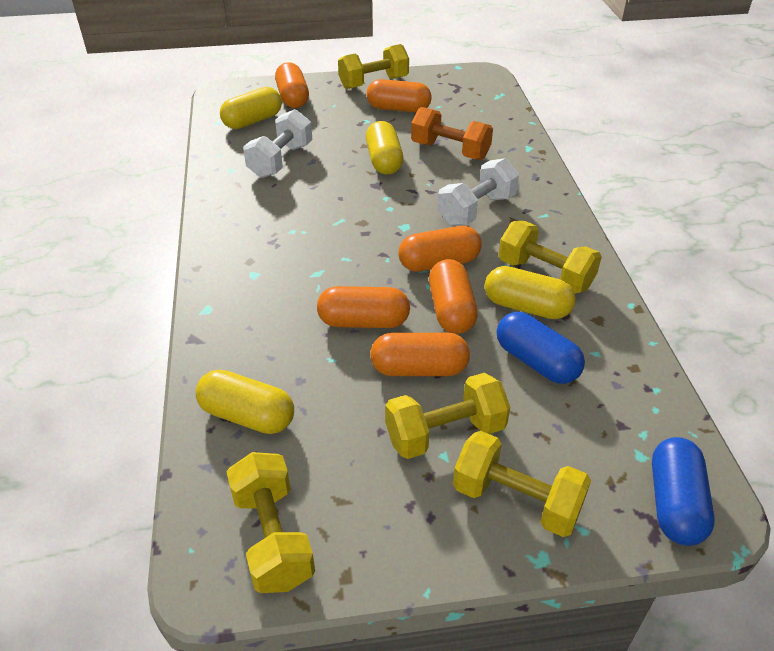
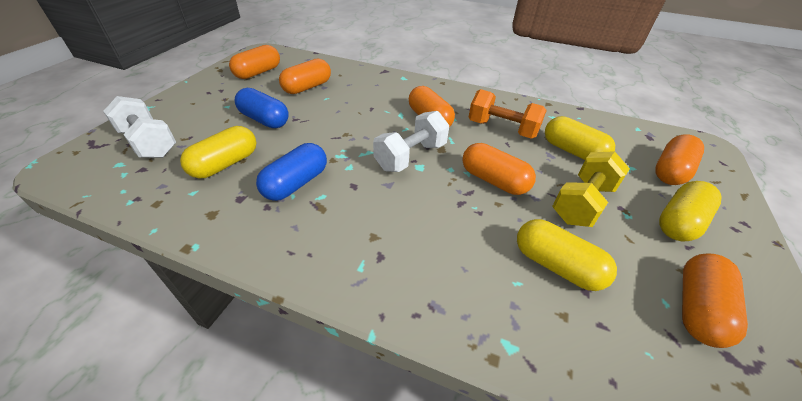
yellow dumbbell: 5 -> 1

